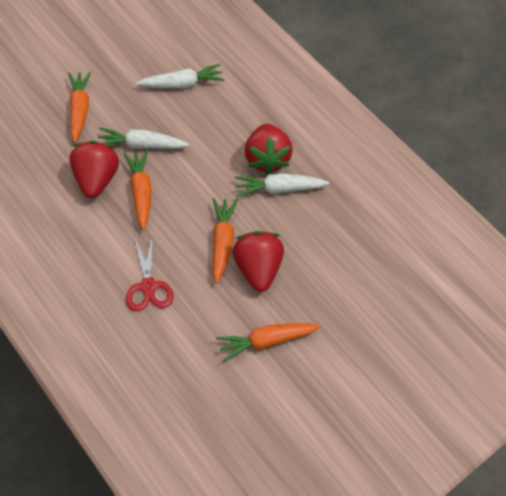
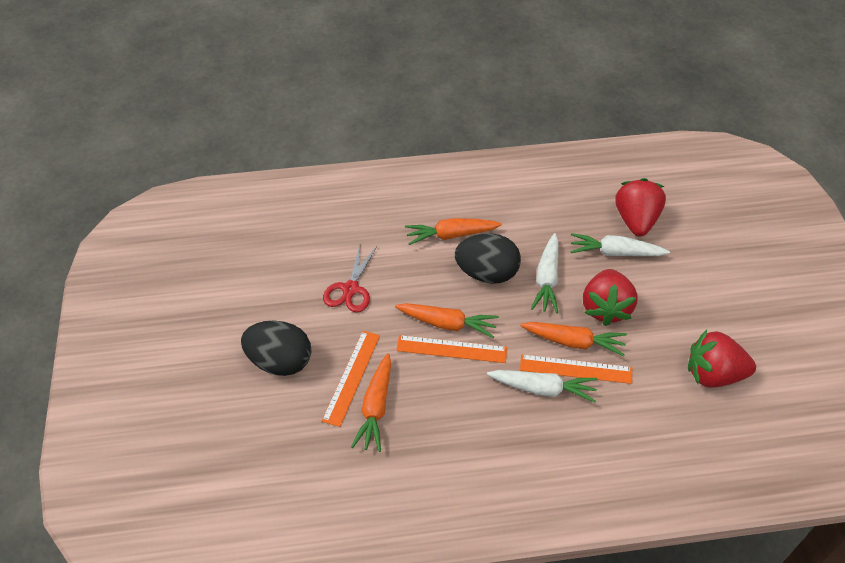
black egg: 0 -> 2
orange ruler: 0 -> 3

